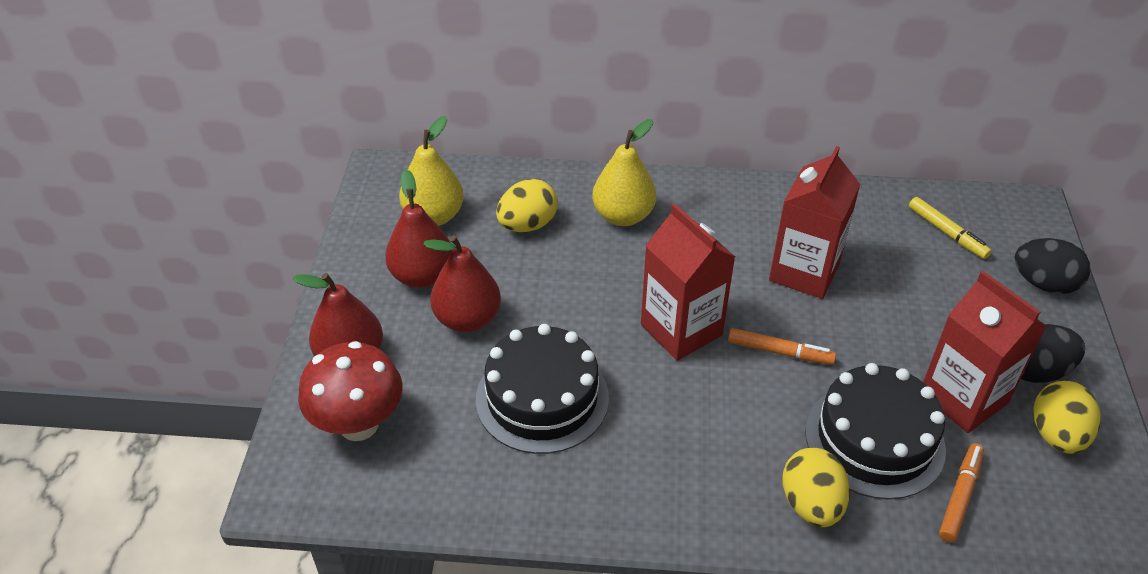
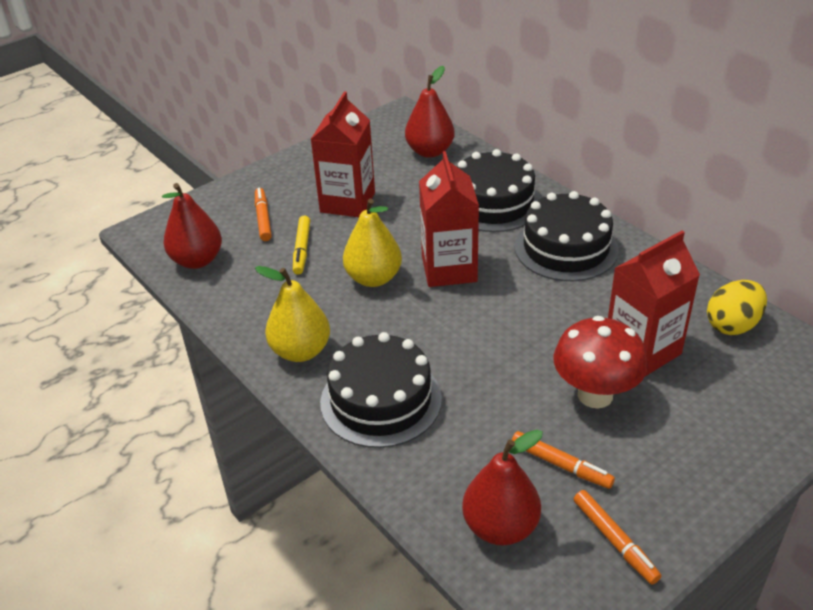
black cake: 2 -> 3
black egg: 2 -> 0
orange marker: 2 -> 3
yellow egg: 3 -> 1

